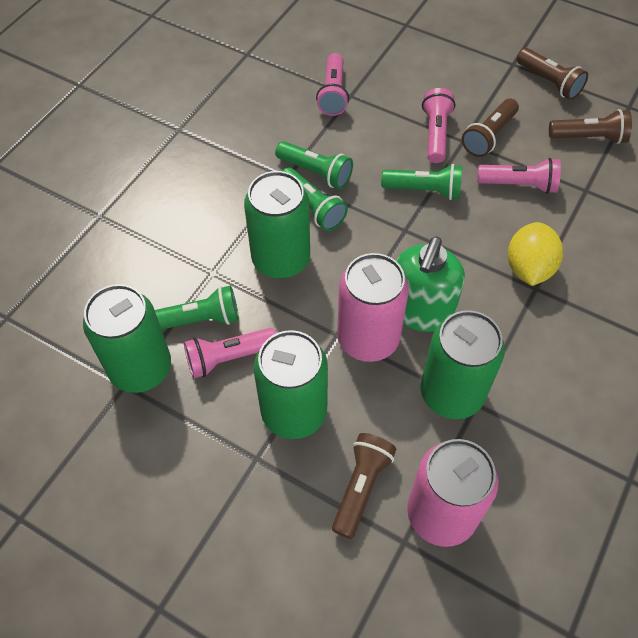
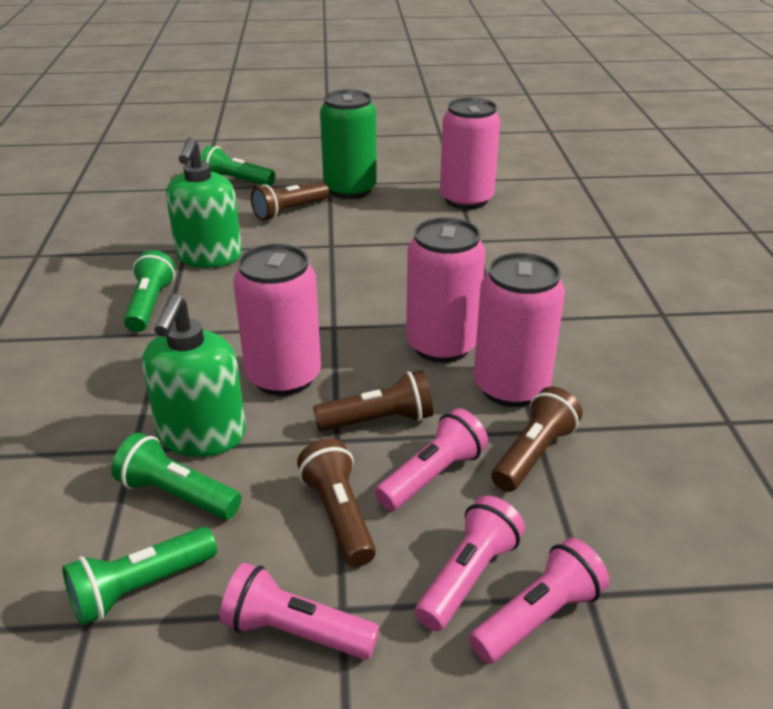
green can: 4 -> 1
green soap dispenser: 1 -> 2
pink can: 2 -> 4
yellow lemon: 1 -> 0

